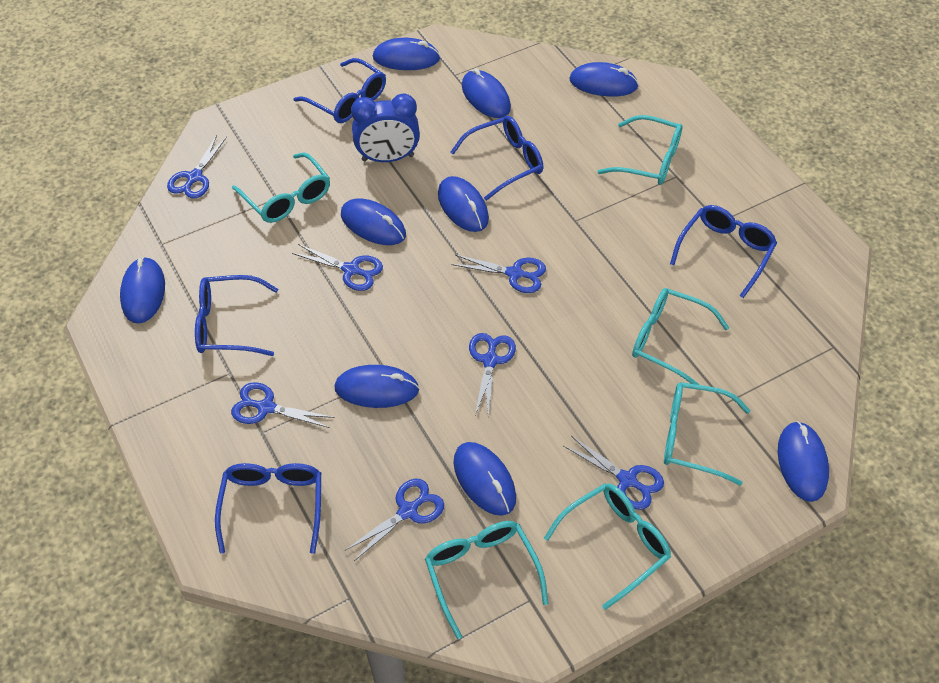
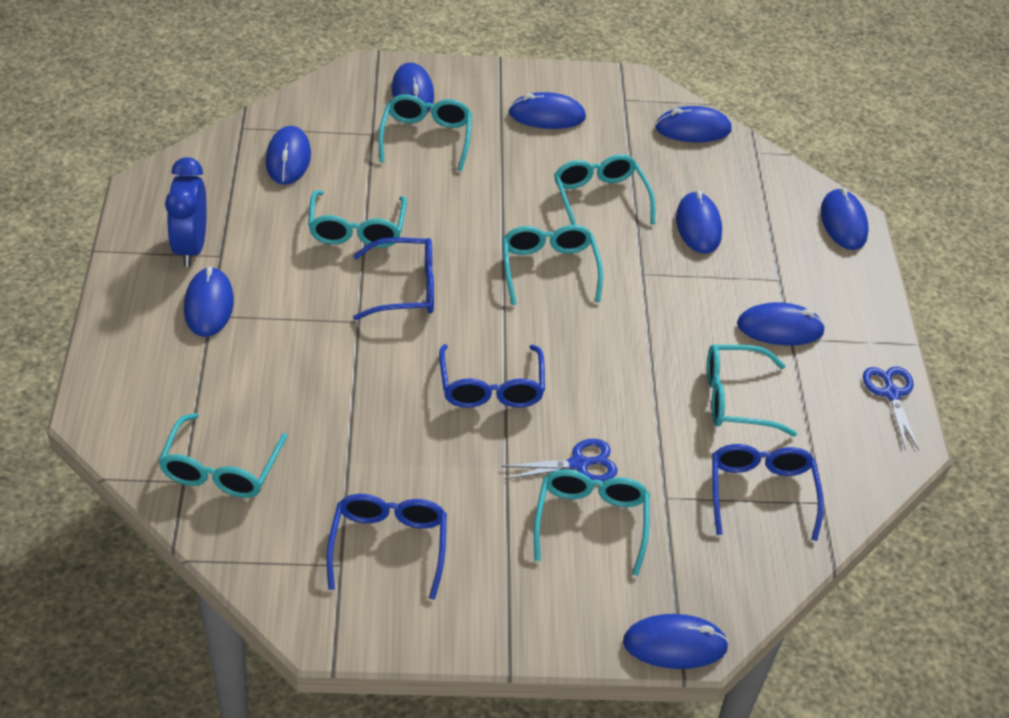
blue glasses: 5 -> 4
blue scissors: 7 -> 2
turquoise glasses: 6 -> 7

